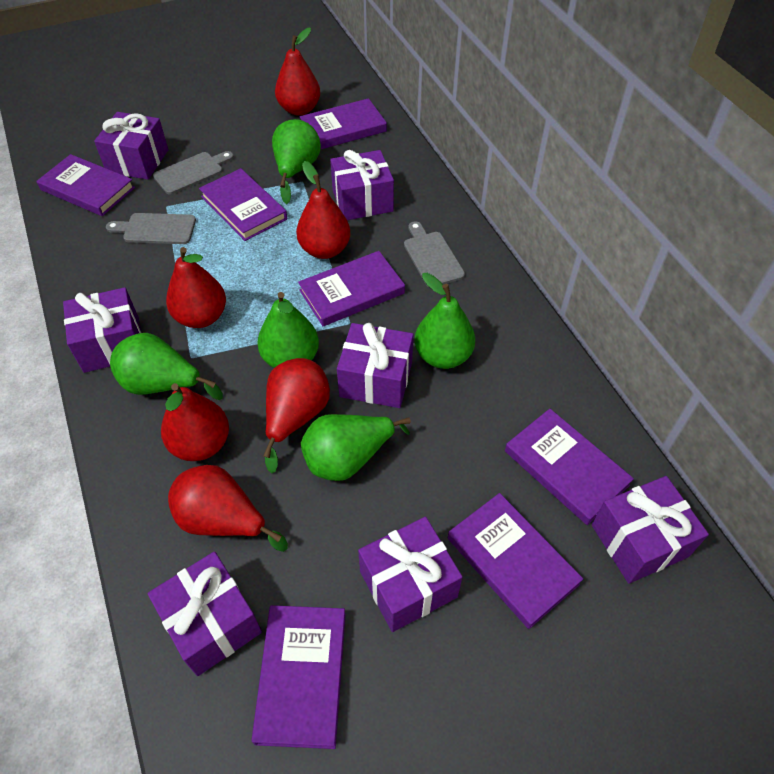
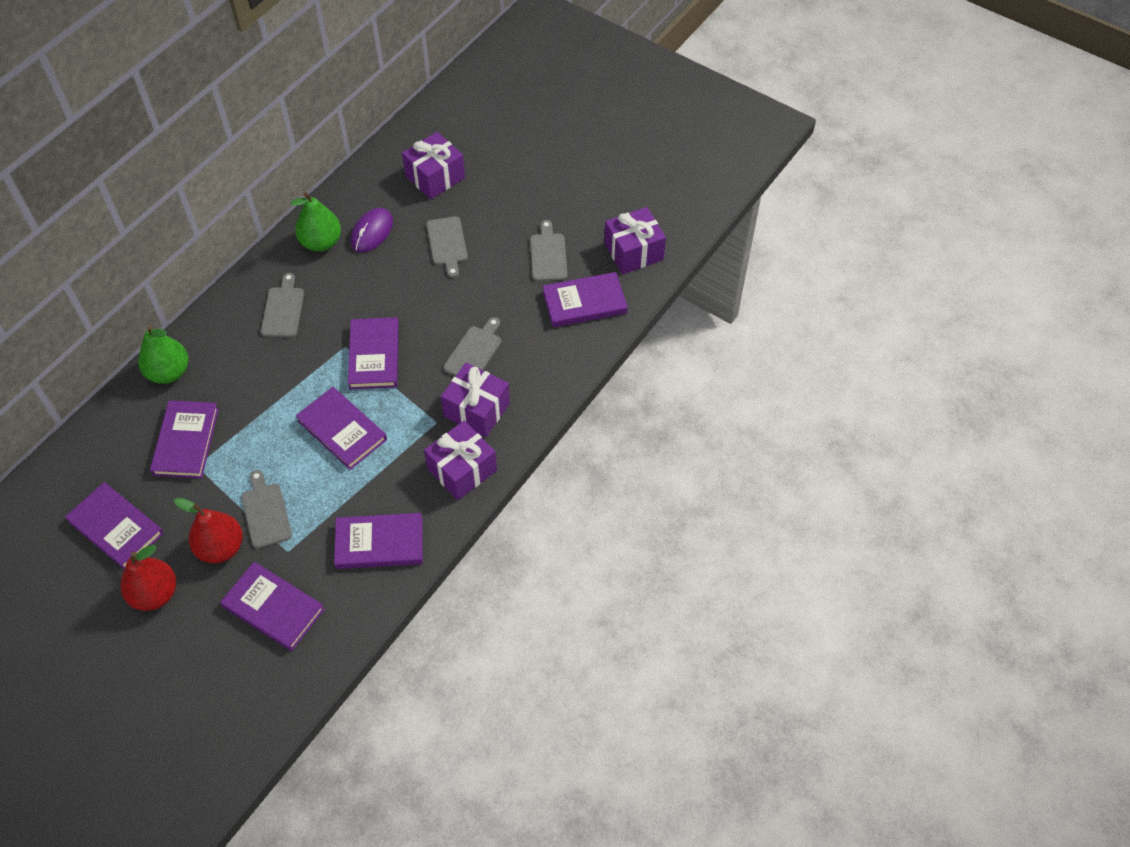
green pear: 5 -> 2
grey cutting board: 3 -> 5
purple gift: 7 -> 4
purple mouse: 0 -> 1
red pear: 6 -> 2

